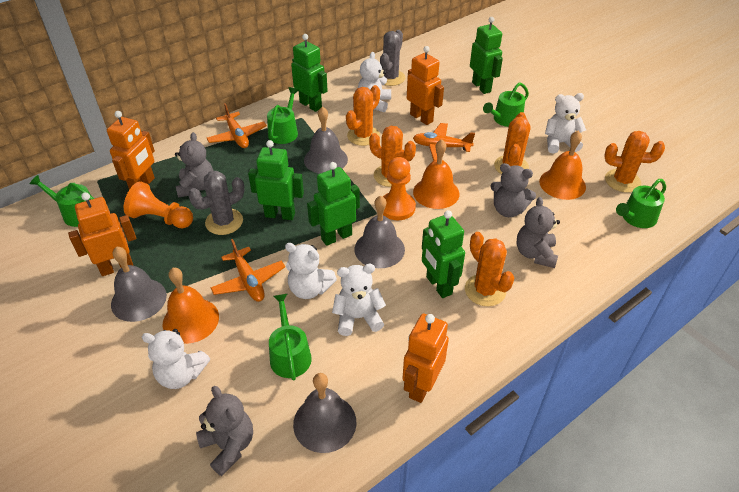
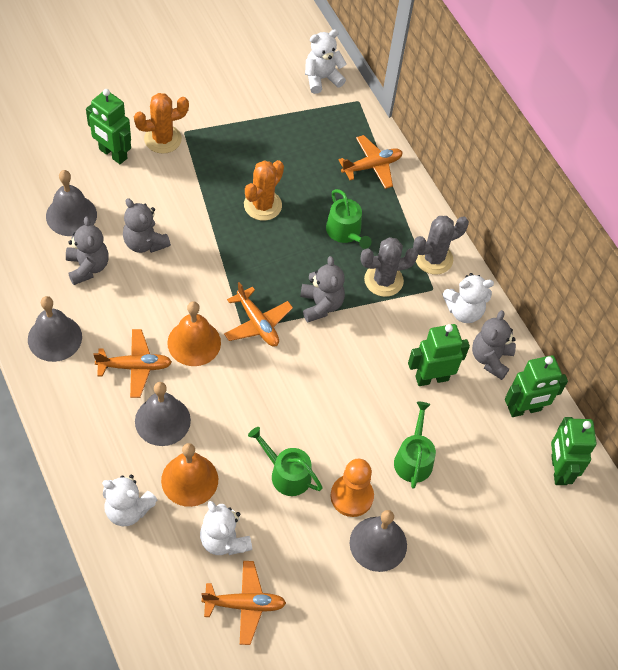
green robot: 5 -> 4
green watering can: 5 -> 3
orange bell: 3 -> 2
orange cactus: 5 -> 2
orange pawn: 2 -> 1
orange plane: 3 -> 4
orange robot: 4 -> 0
white teddy bear: 5 -> 4

